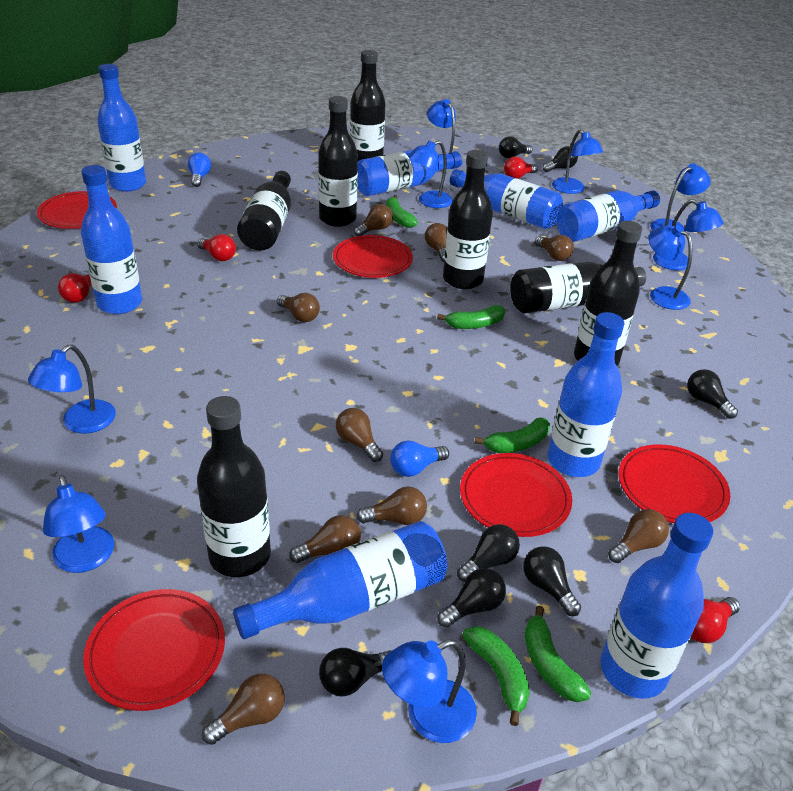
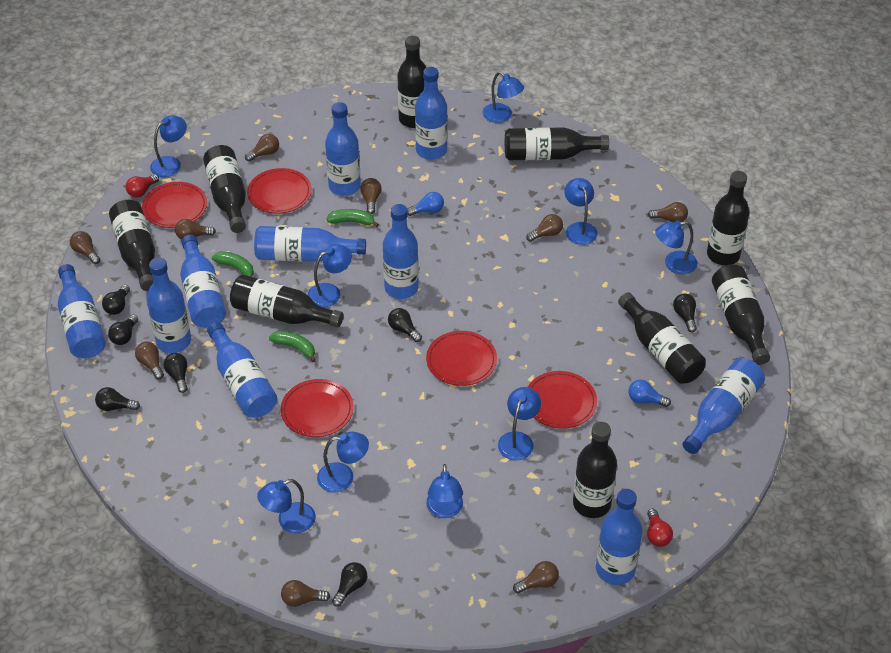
black bottle: 7 -> 9
blue bottle: 8 -> 10
green banana: 5 -> 3
red light bulb: 4 -> 2

